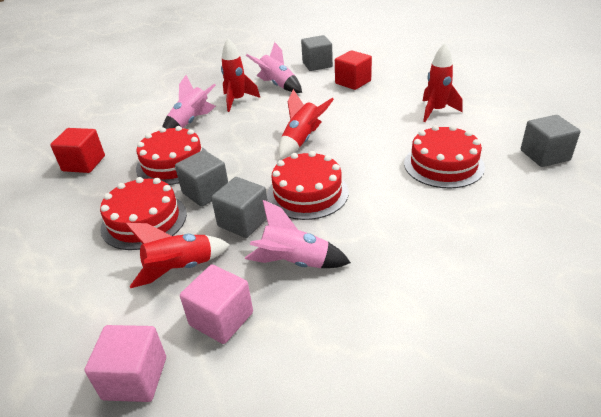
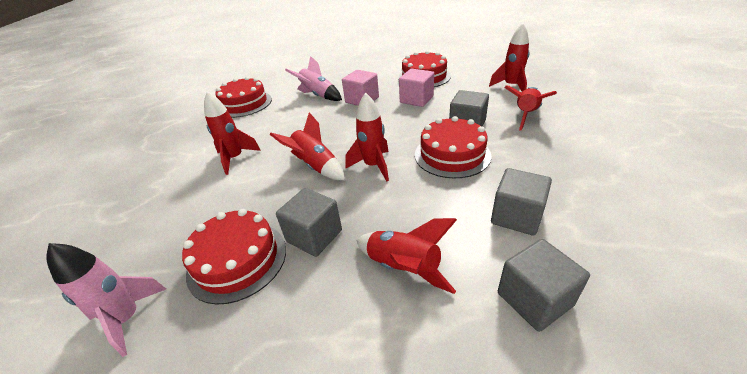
pink rocket: 3 -> 2
red cube: 2 -> 0
red rocket: 4 -> 6

